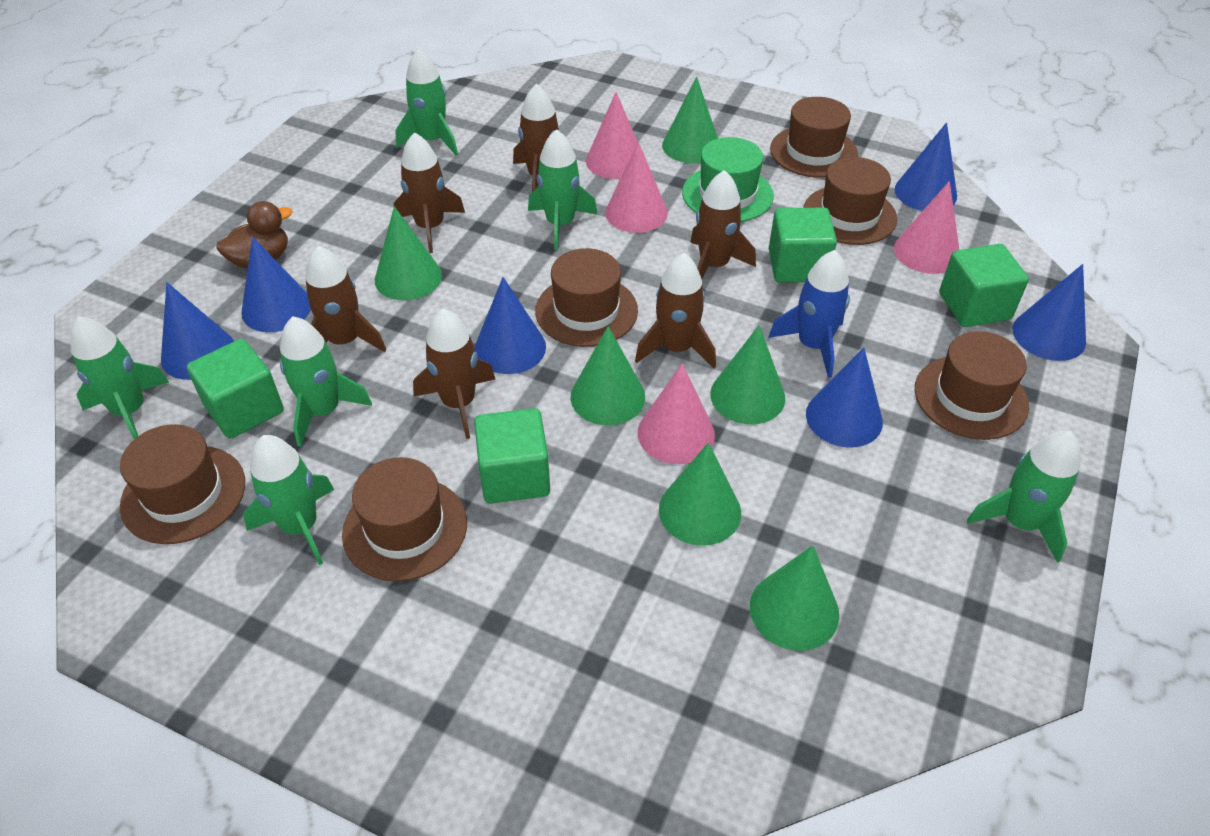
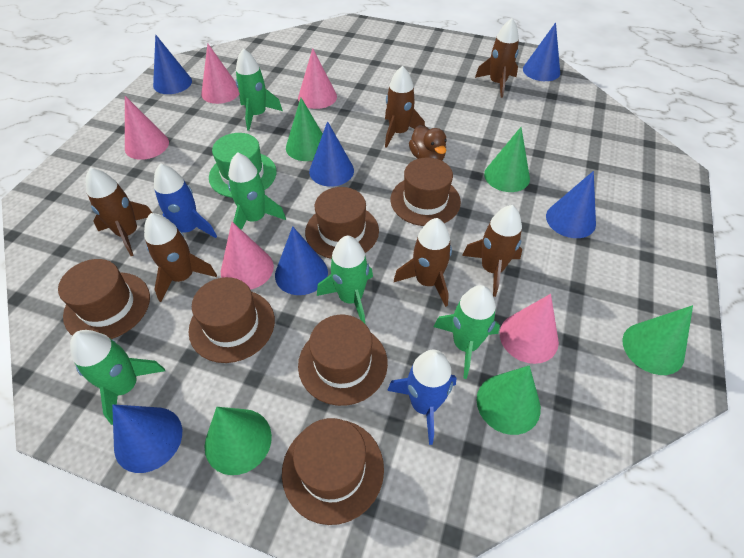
blue rocket: 1 -> 2
green cone: 6 -> 5
green cube: 4 -> 0
green rocket: 6 -> 5
pink cone: 4 -> 5

